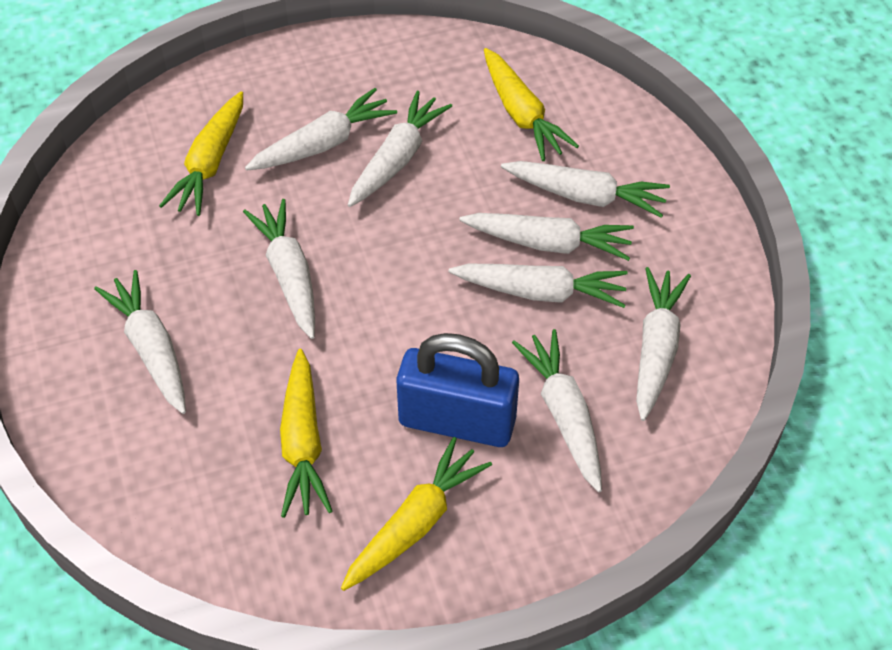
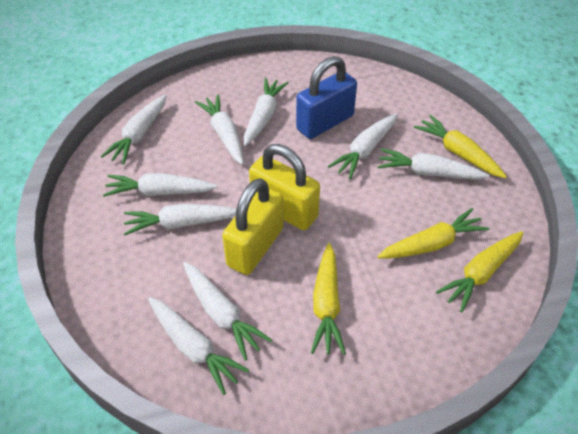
yellow padlock: 0 -> 2

